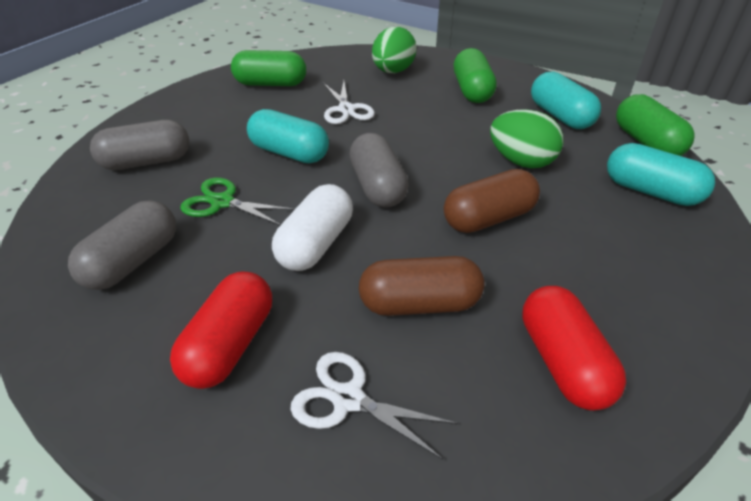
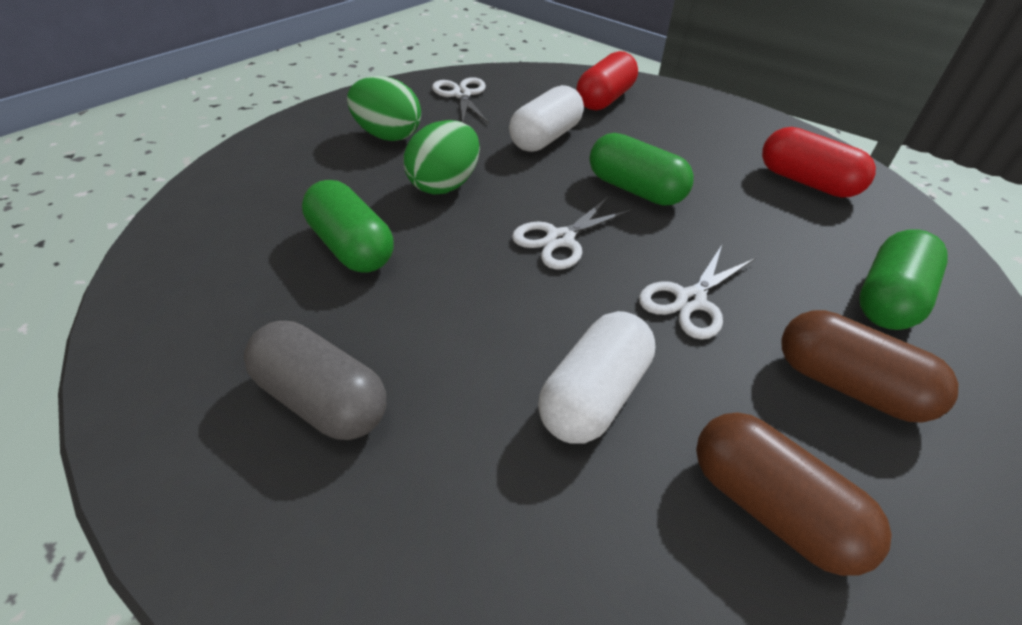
green scissors: 1 -> 0
grey capsule: 3 -> 1
turquoise capsule: 3 -> 0
white capsule: 1 -> 2
white scissors: 2 -> 3

